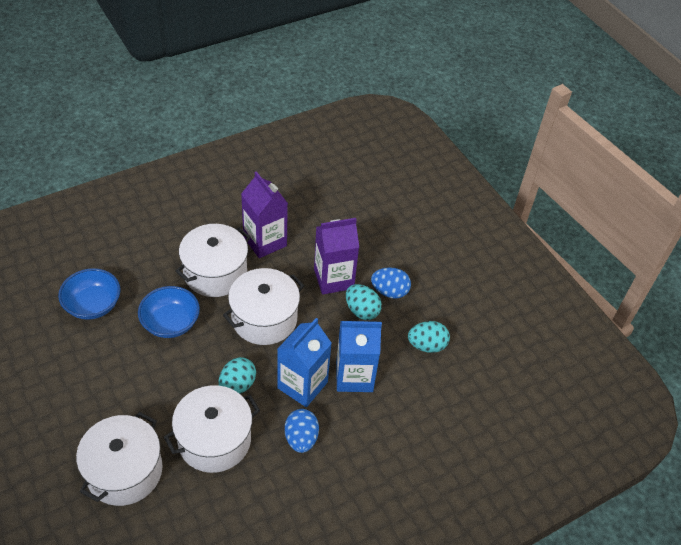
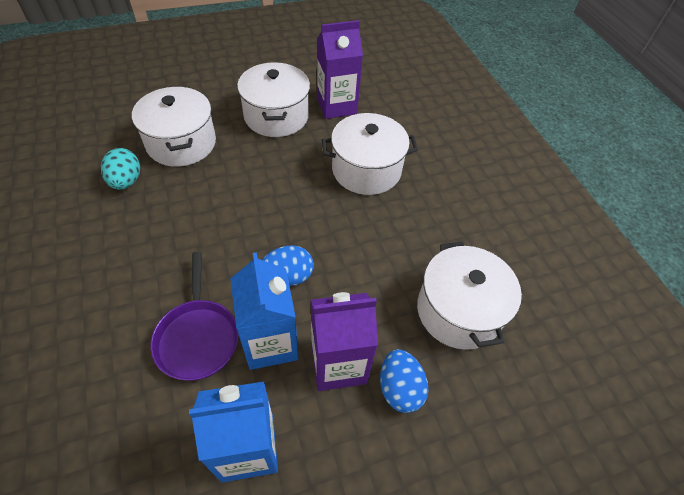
blue bowl: 2 -> 0
purple pan: 0 -> 1
turquoise egg: 3 -> 1

